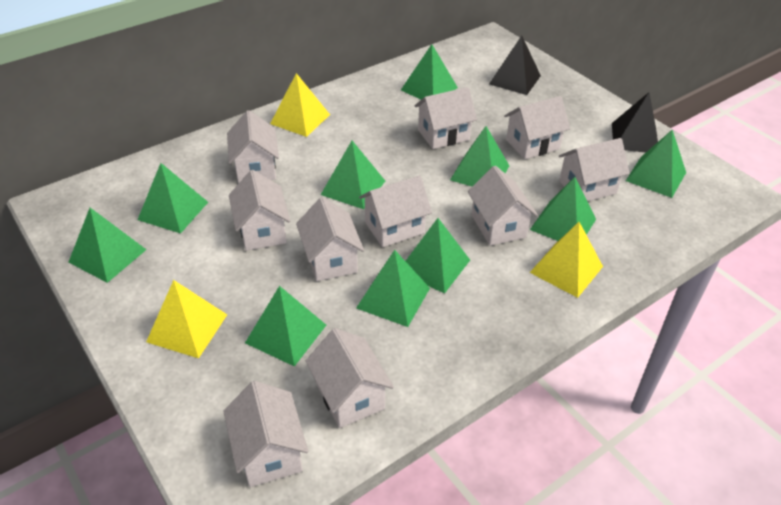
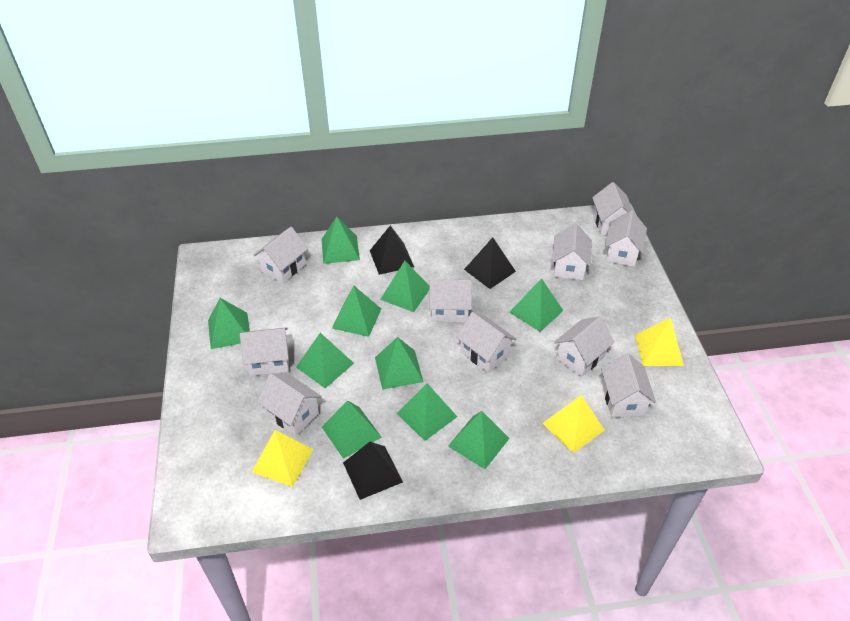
black pyramid: 2 -> 3

